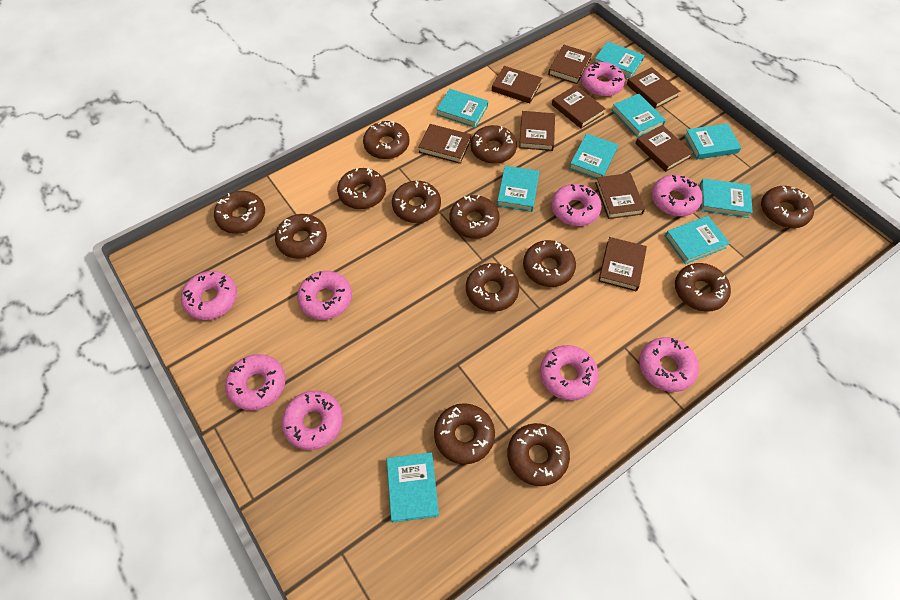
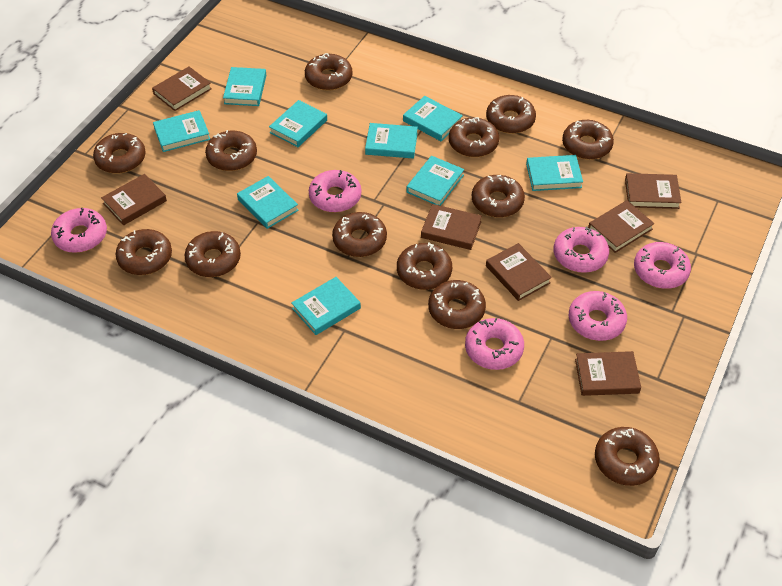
brown book: 9 -> 7
pink donut: 9 -> 6

